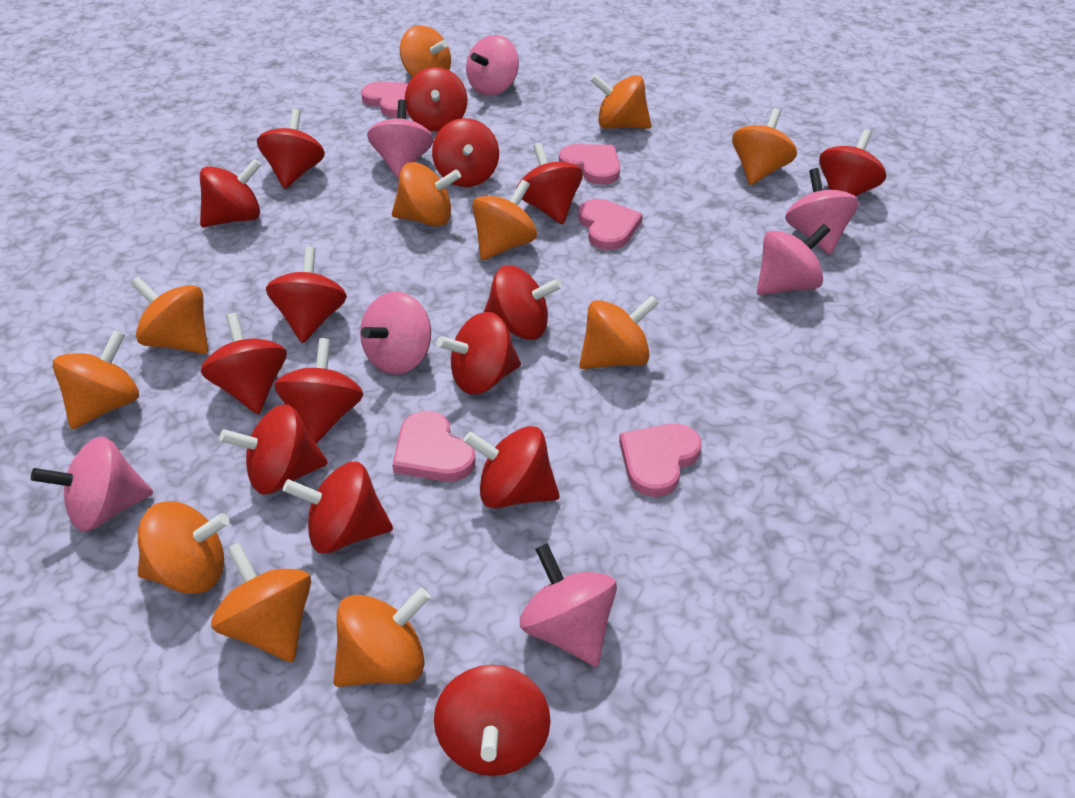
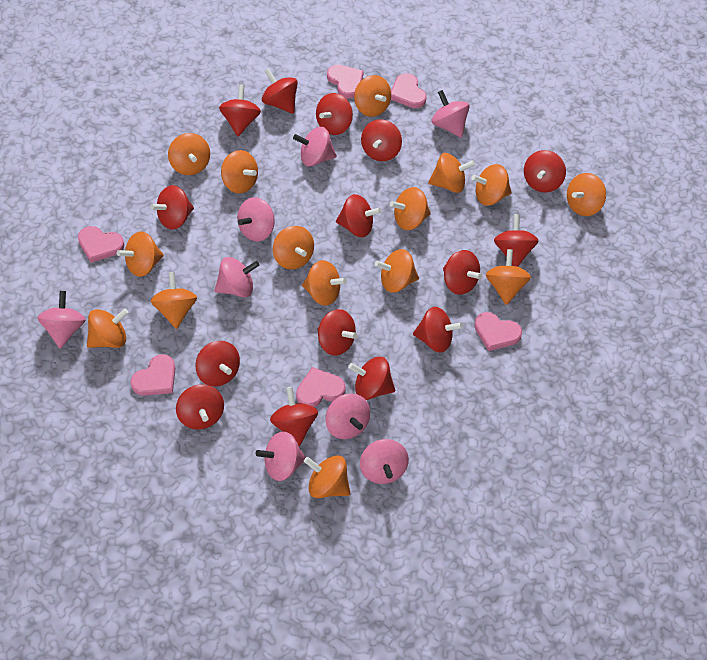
orange spinning top: 11 -> 15
pink heart: 5 -> 6
pink spinning top: 7 -> 8

